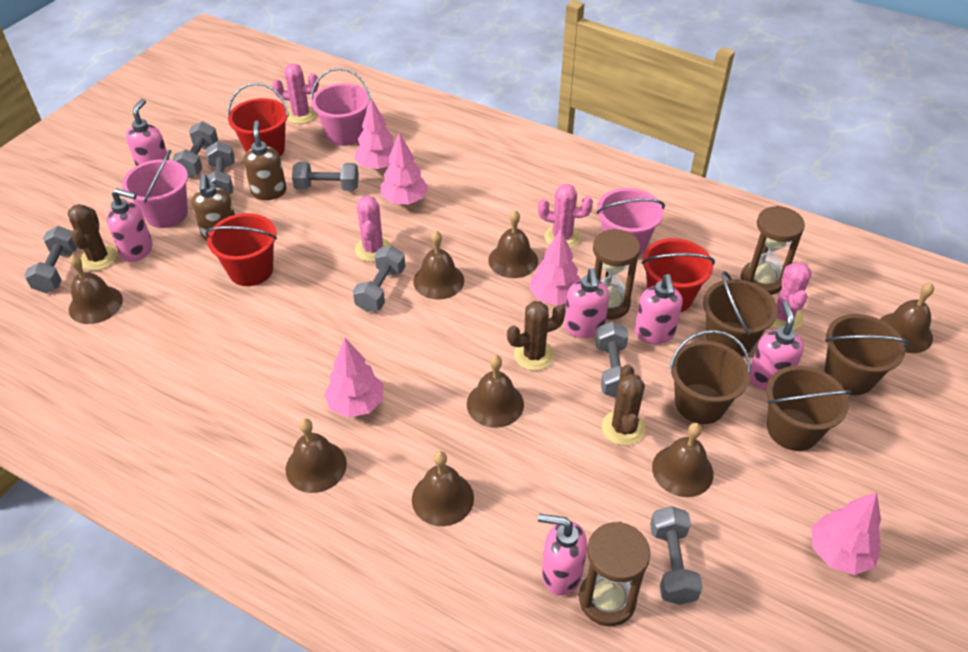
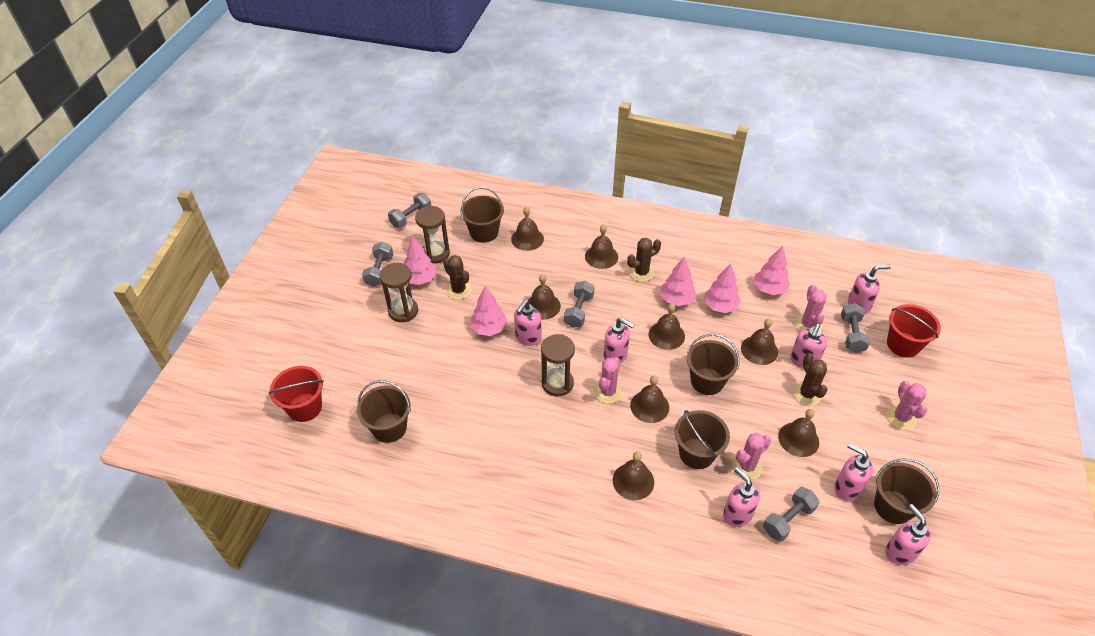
brown bucket: 4 -> 5
brown soap dispenser: 2 -> 0
grey dumbbell: 7 -> 5
pink bucket: 3 -> 0
pink soap dispenser: 6 -> 7
red bucket: 3 -> 2

